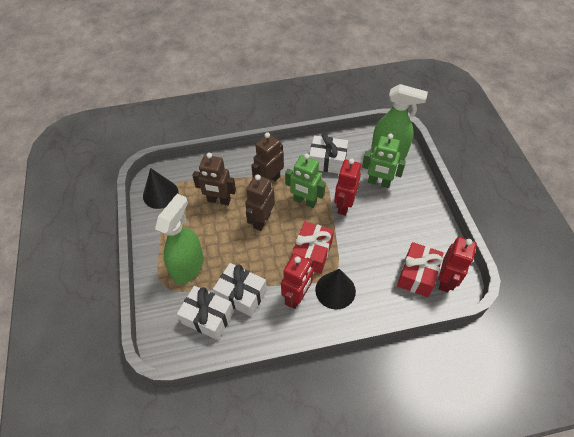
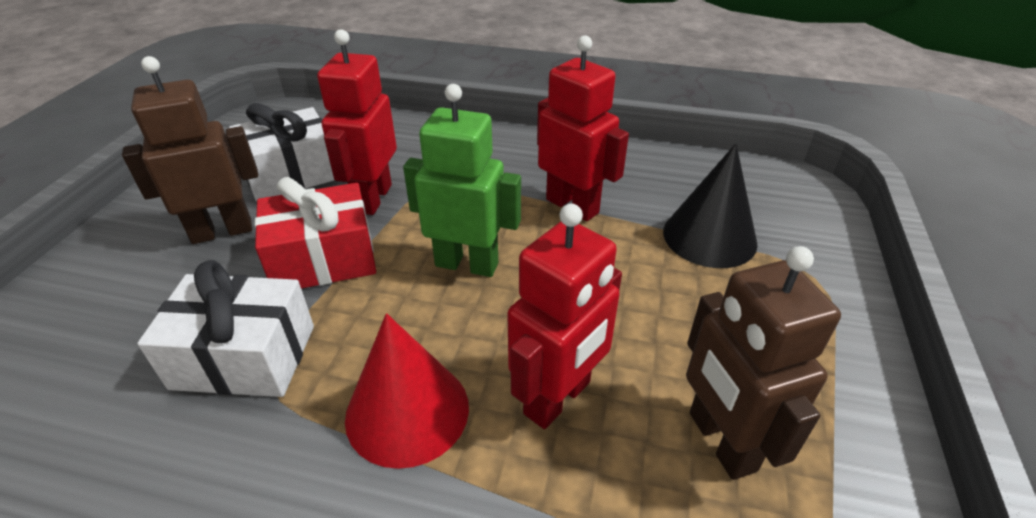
black cone: 2 -> 1
brown robot: 3 -> 2
green robot: 2 -> 1
green spray bottle: 2 -> 0
red cone: 0 -> 1
red gift: 2 -> 1
white gift: 3 -> 2

